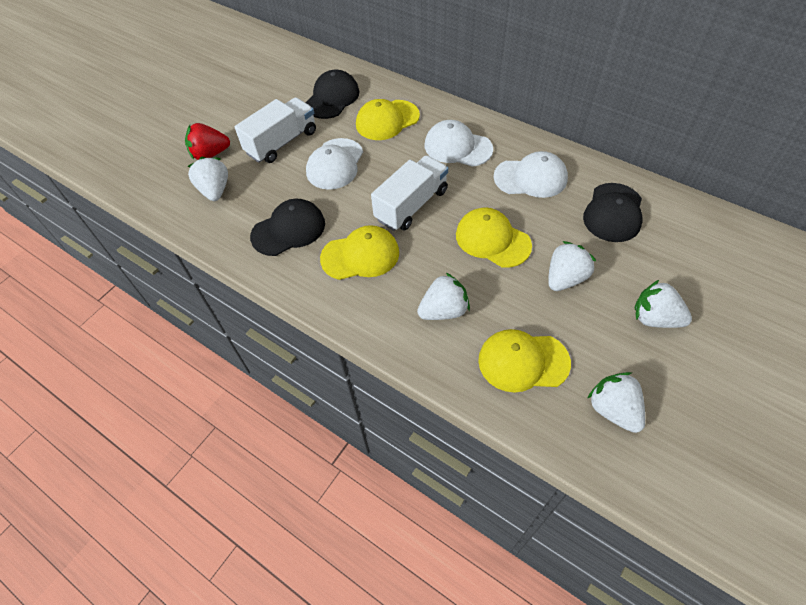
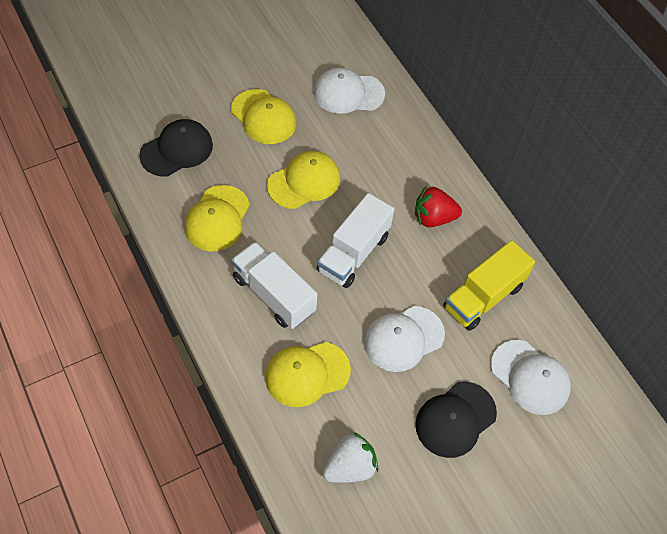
black cap: 3 -> 2
white strawberry: 5 -> 1
yellow truck: 0 -> 1

